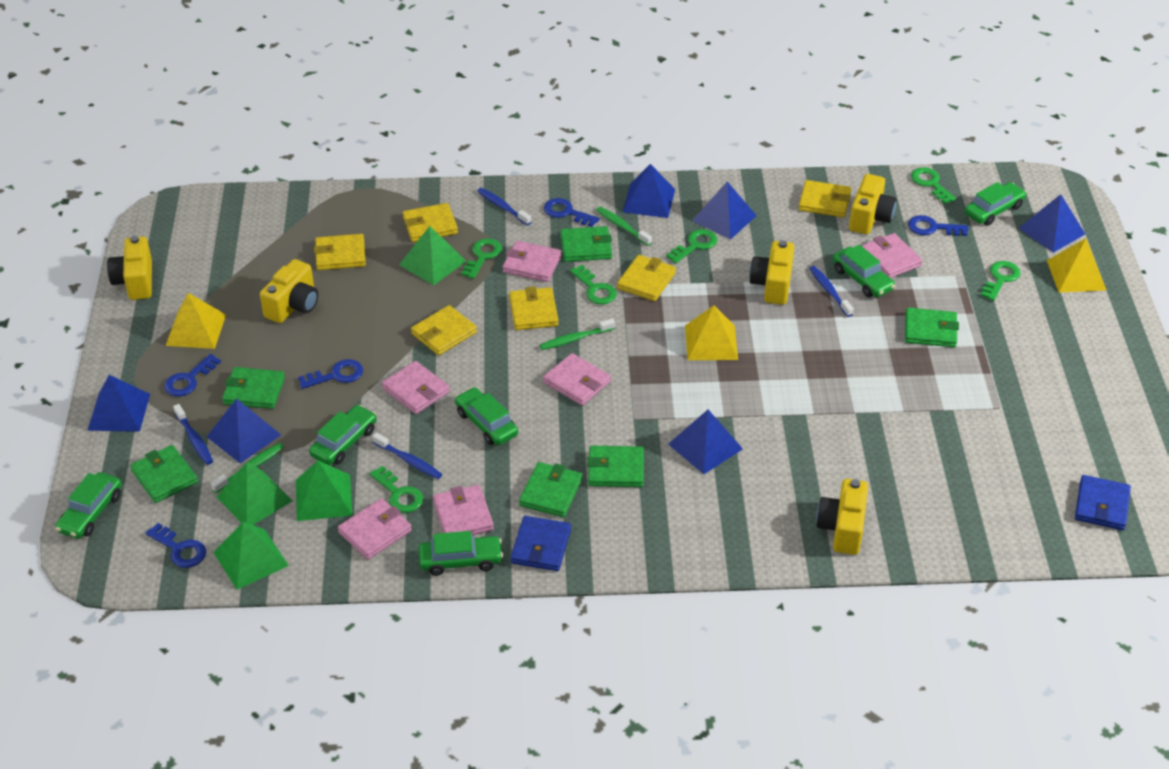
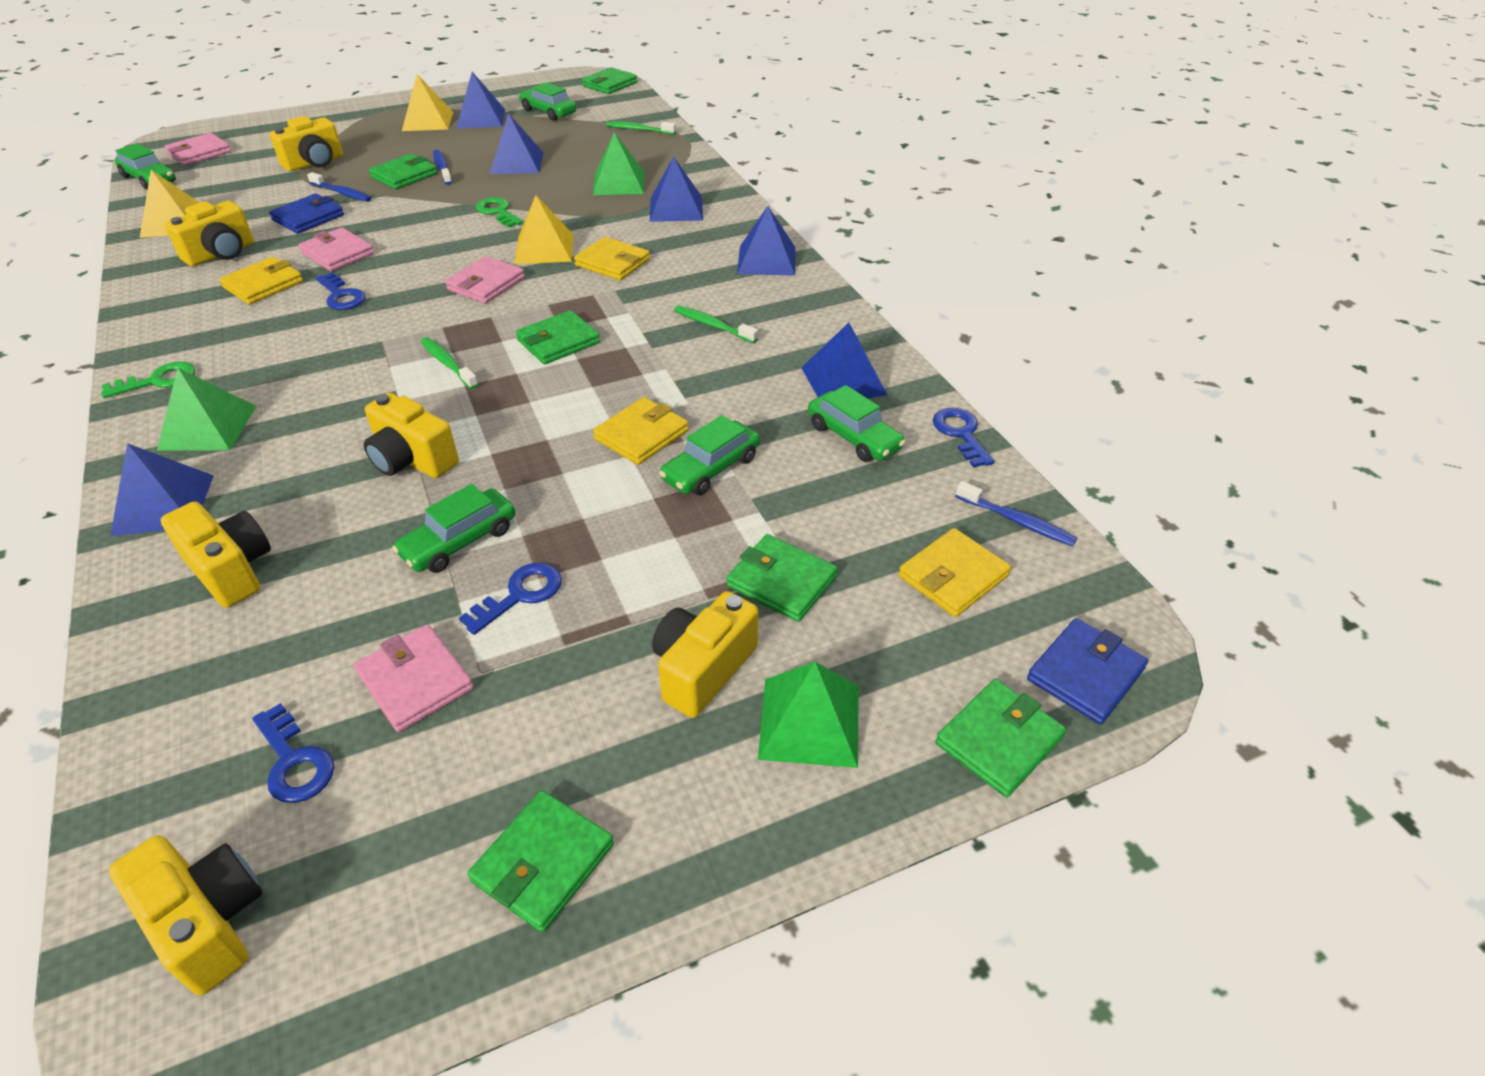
blue key: 5 -> 4
blue toothbrush: 4 -> 3
green car: 6 -> 5
green key: 6 -> 2
green pyramid: 4 -> 3
pink wallet: 6 -> 4
yellow camera: 5 -> 6
yellow wallet: 6 -> 4

